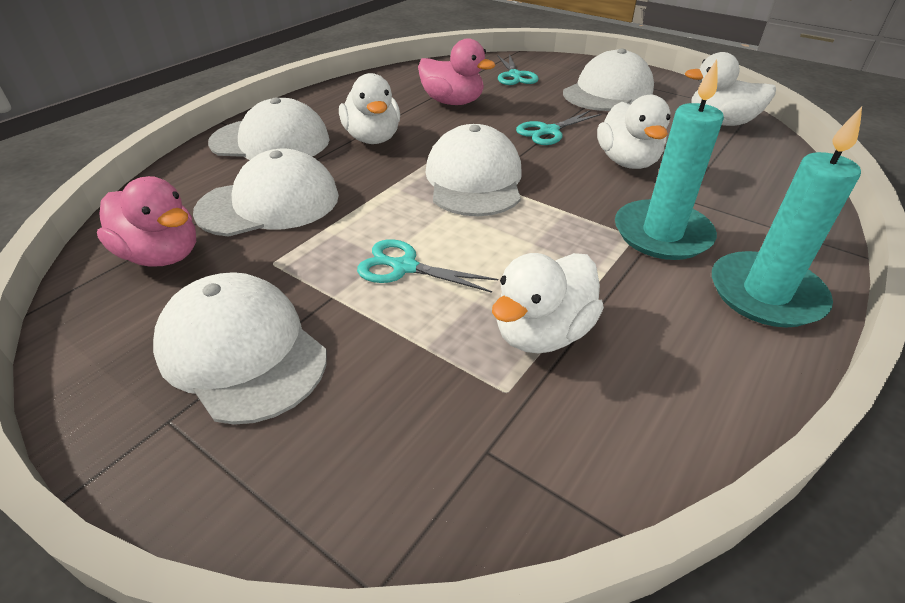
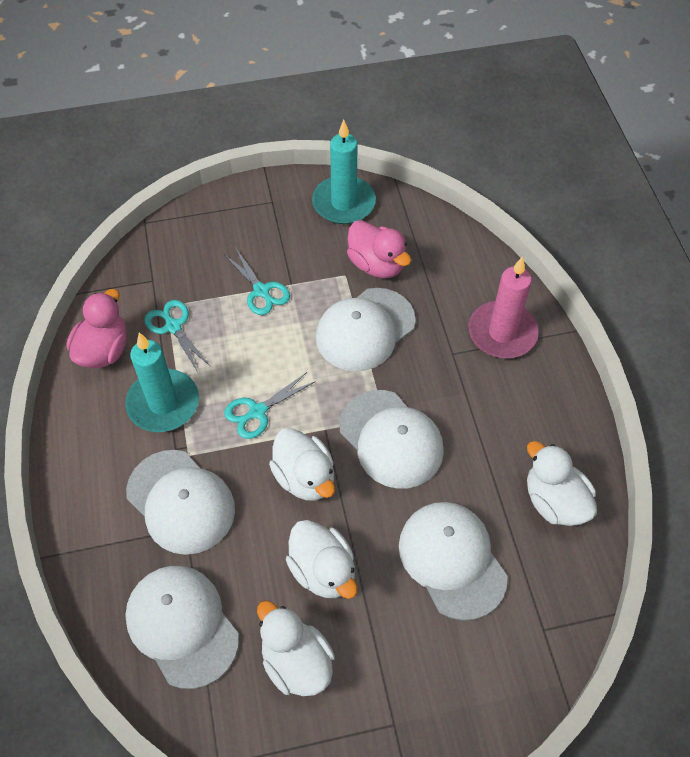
pink candle: 0 -> 1

